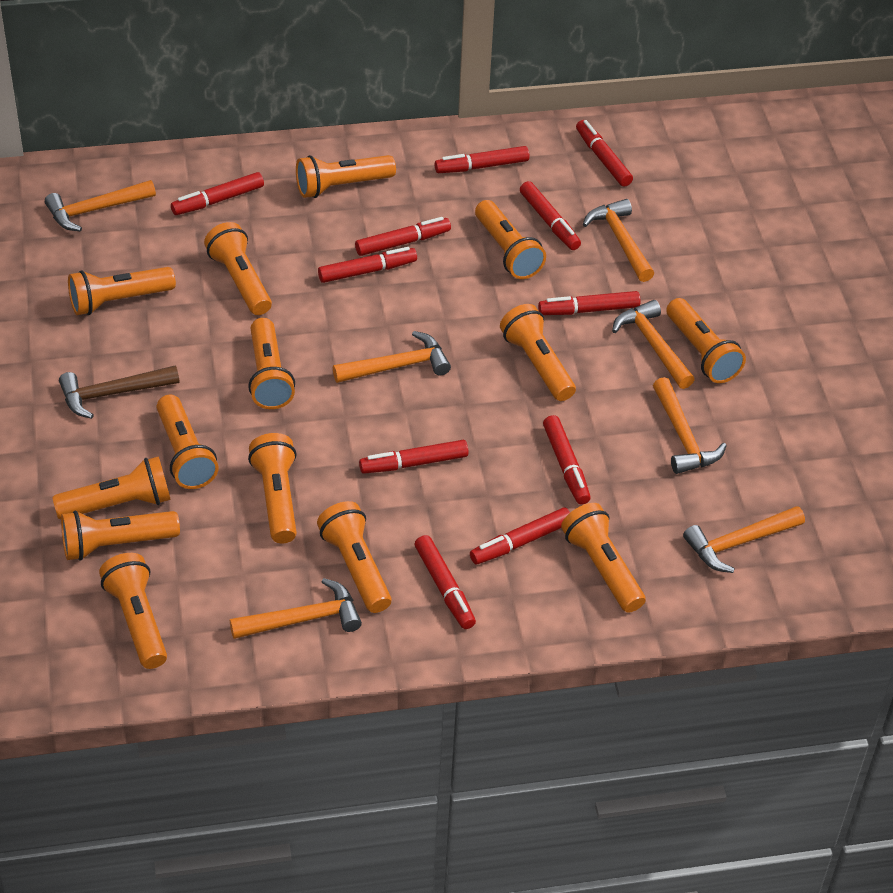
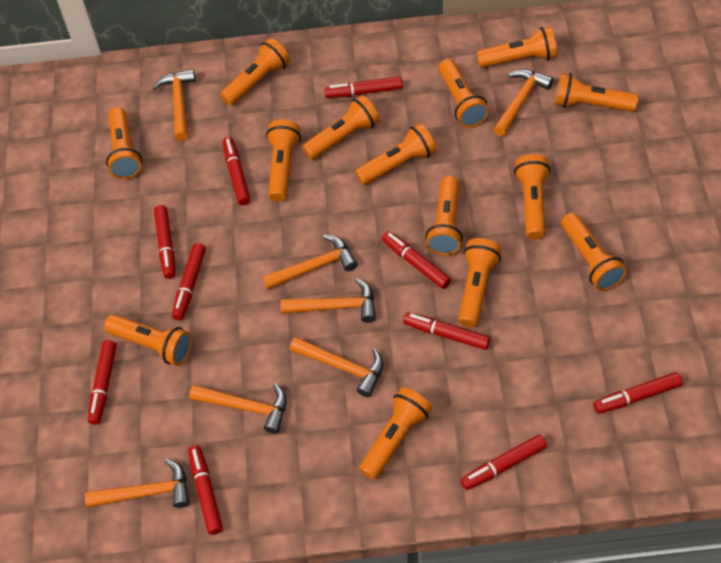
brown hammer: 1 -> 0
red marker: 11 -> 10

